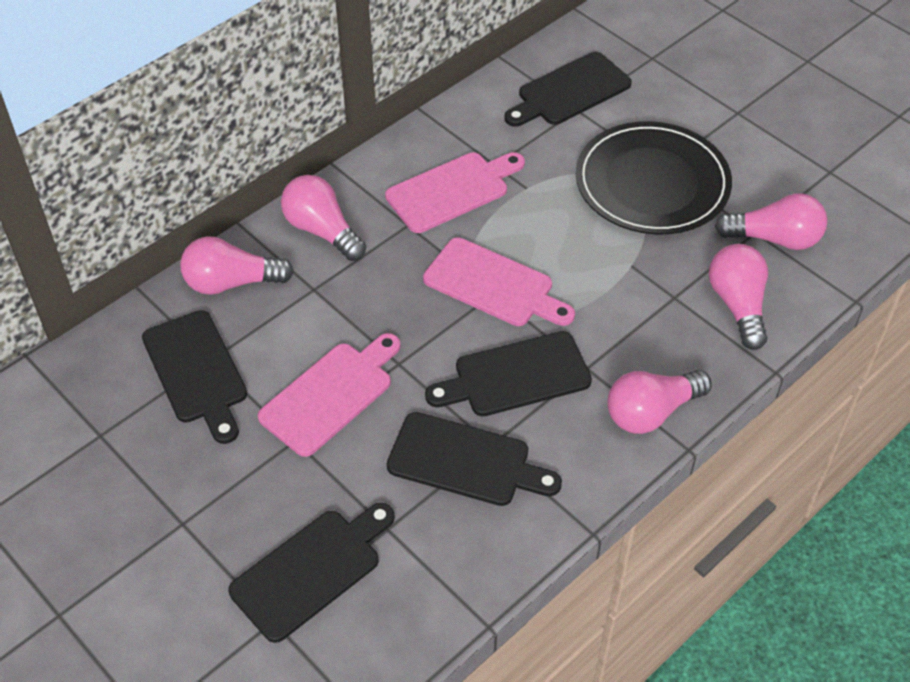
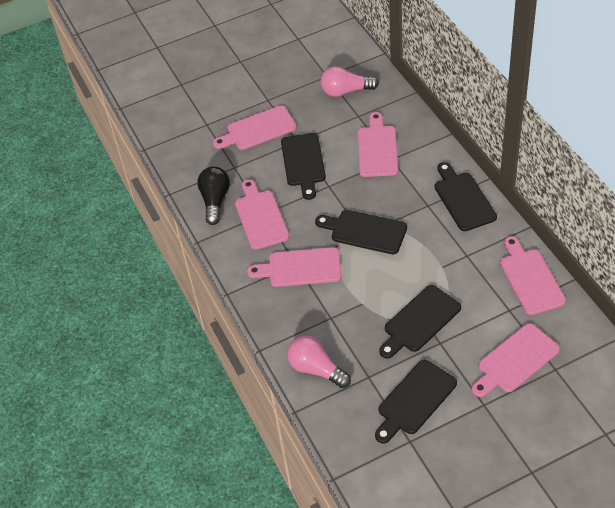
black light bulb: 0 -> 1
black plate: 1 -> 0
pink cutting board: 3 -> 6
pink light bulb: 5 -> 2

